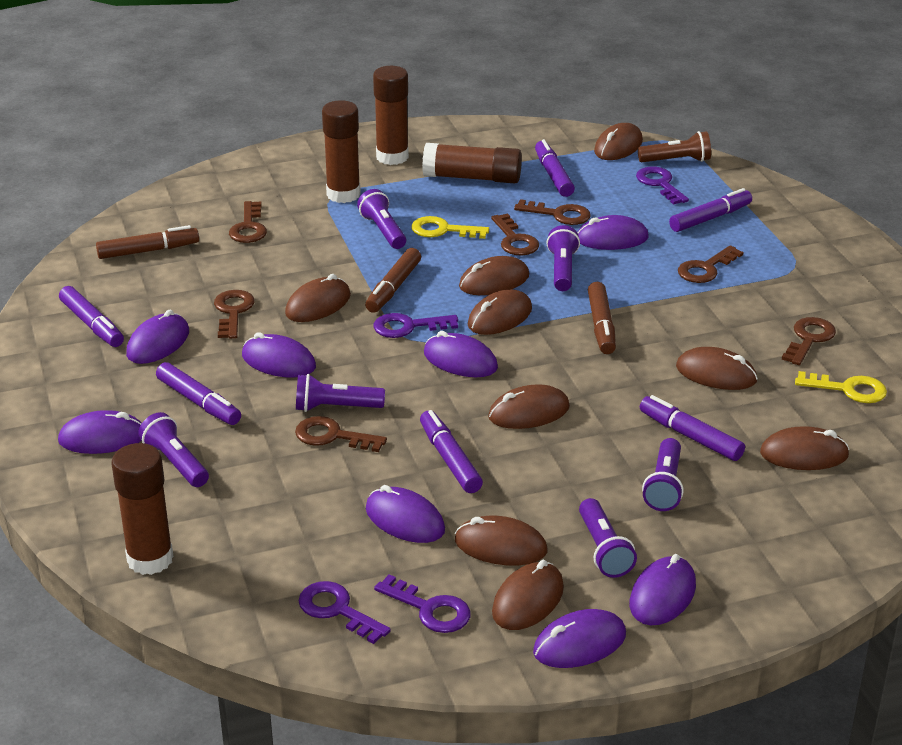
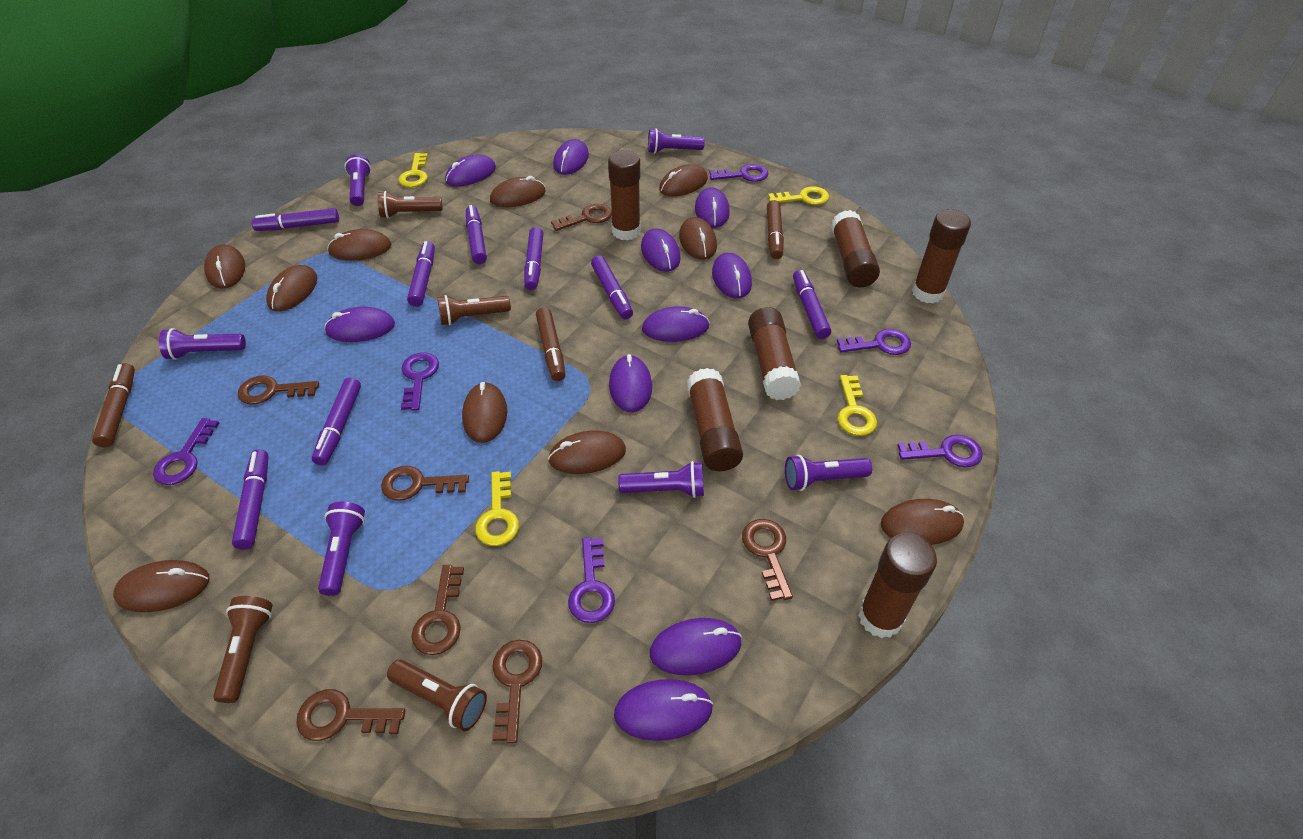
brown flashlight: 1 -> 4
brown glue stick: 4 -> 6
brown mouse: 9 -> 10
purple key: 4 -> 6
purple marker: 6 -> 8
purple mouse: 8 -> 10
yellow key: 2 -> 4

